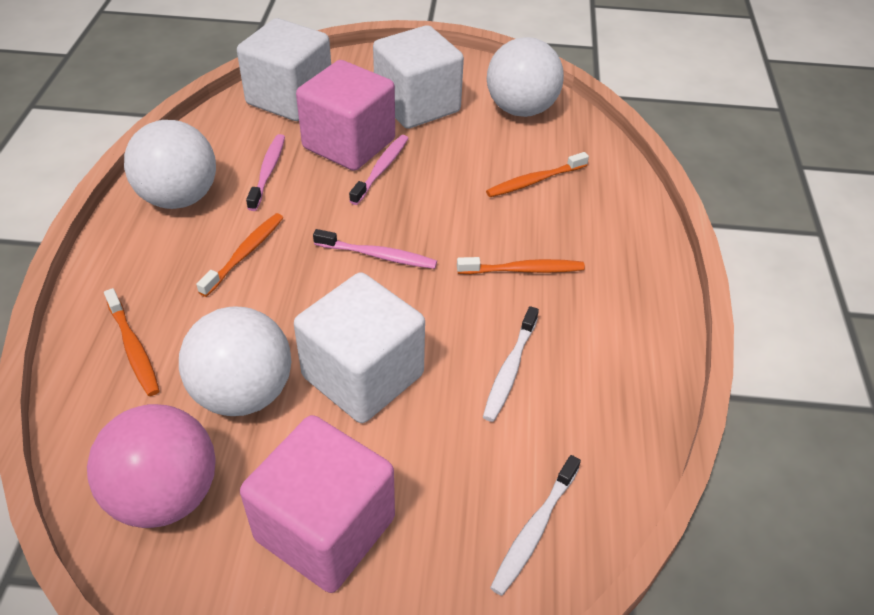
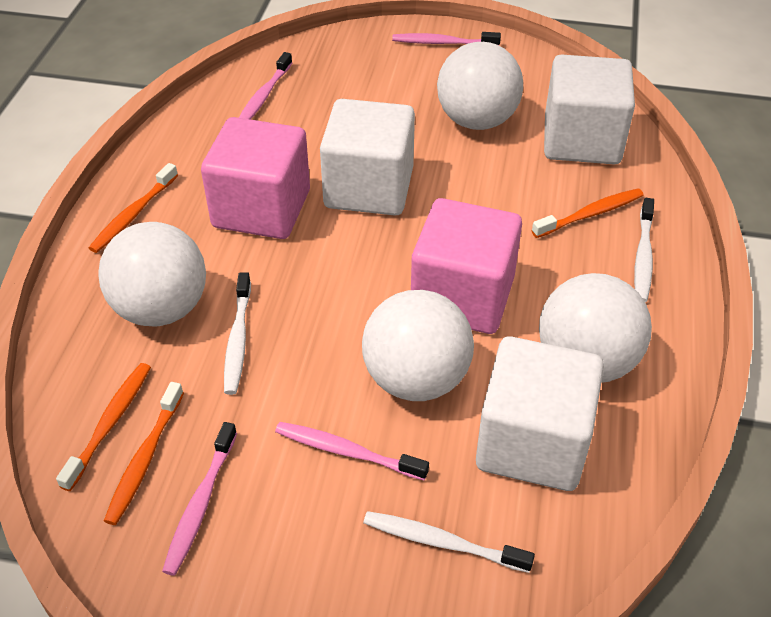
pink ball: 1 -> 0
pink toothbrush: 3 -> 4
white ball: 3 -> 4
white toothbrush: 2 -> 3

